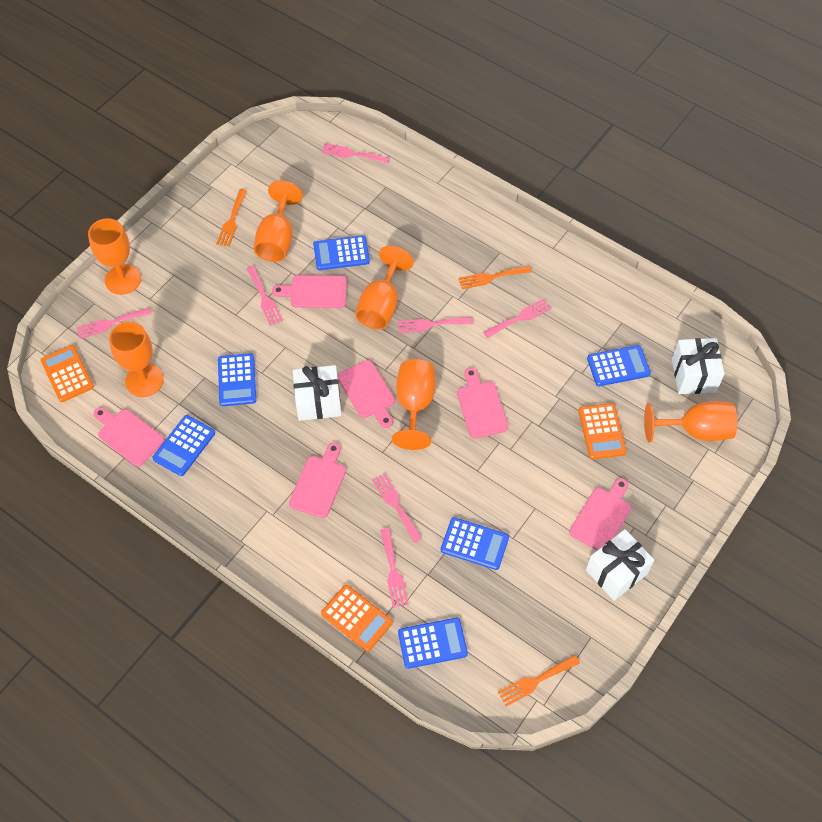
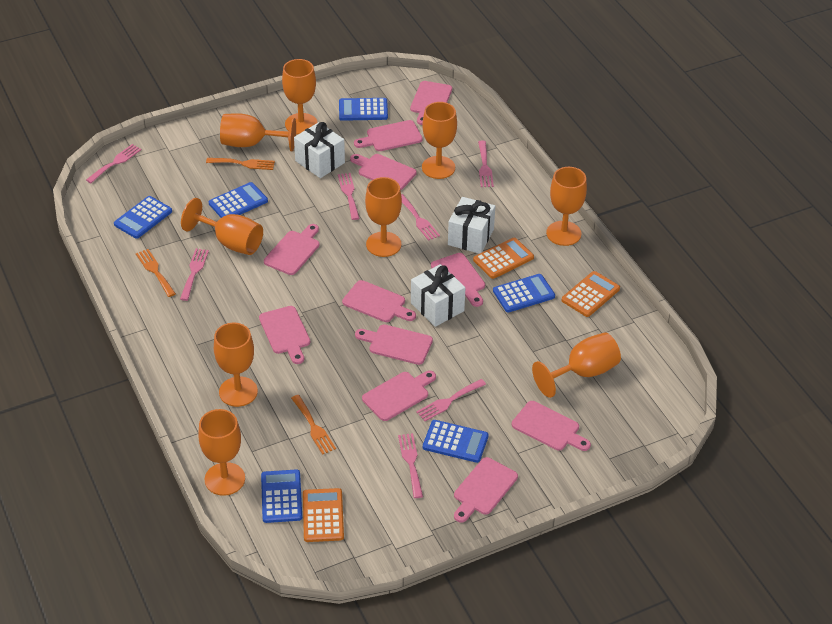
orange goblet: 6 -> 9
pink cutting board: 6 -> 11

